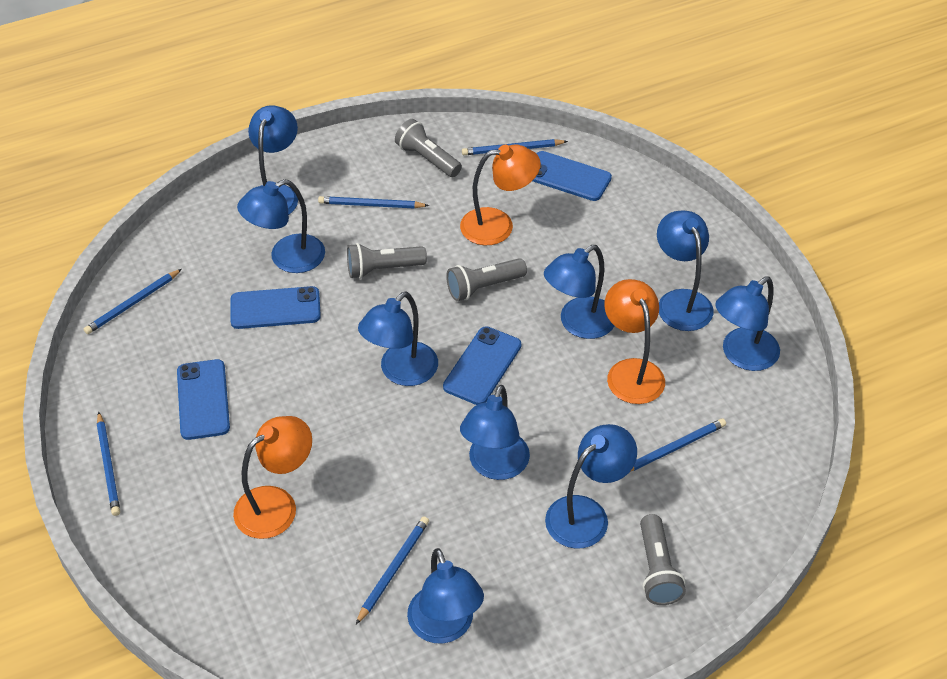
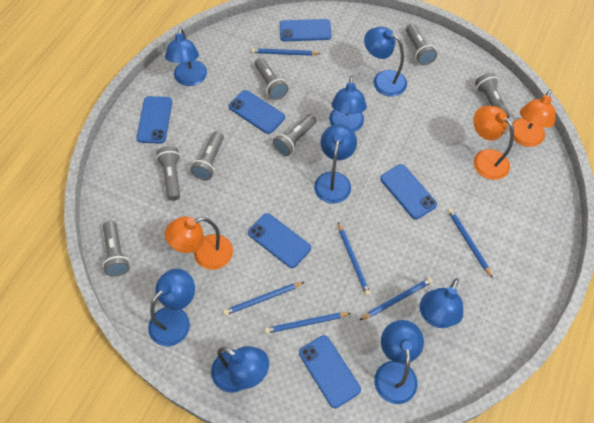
blue lamp: 9 -> 8
blue phone: 4 -> 6
grey flashlight: 4 -> 7

